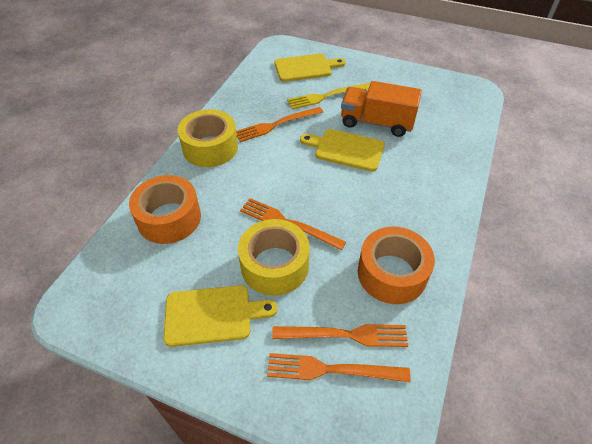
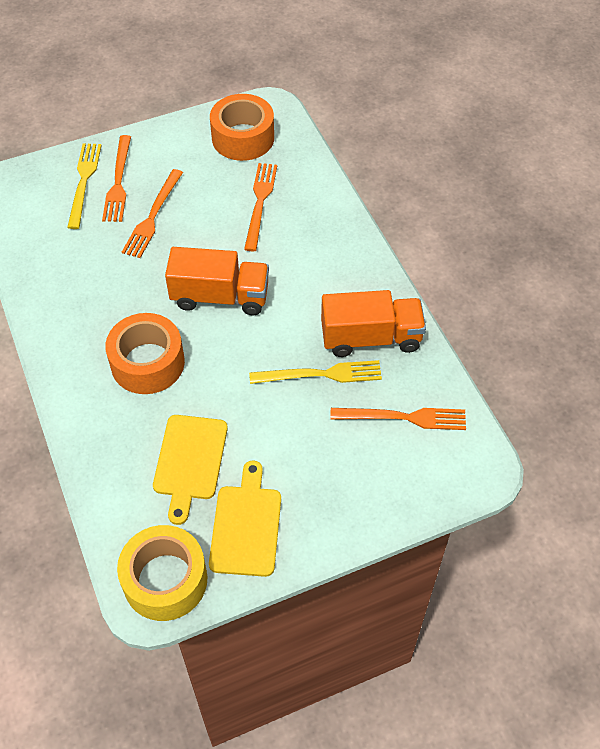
orange truck: 1 -> 2
yellow cutting board: 3 -> 2
yellow fork: 1 -> 2
yellow tape: 2 -> 1

